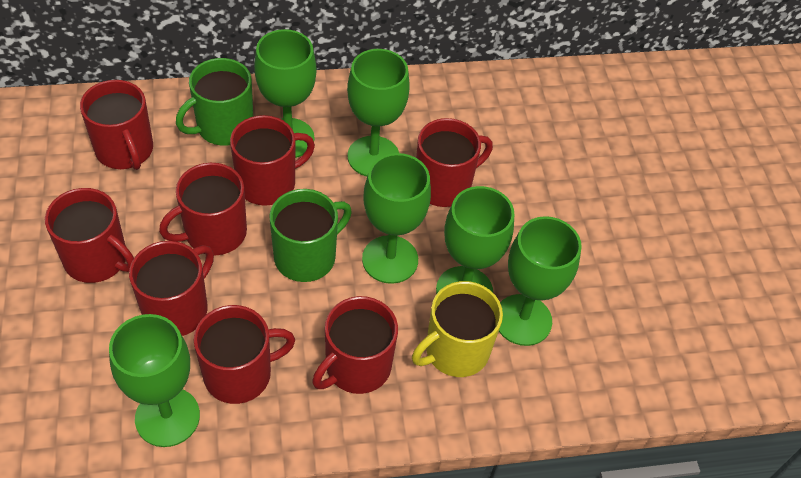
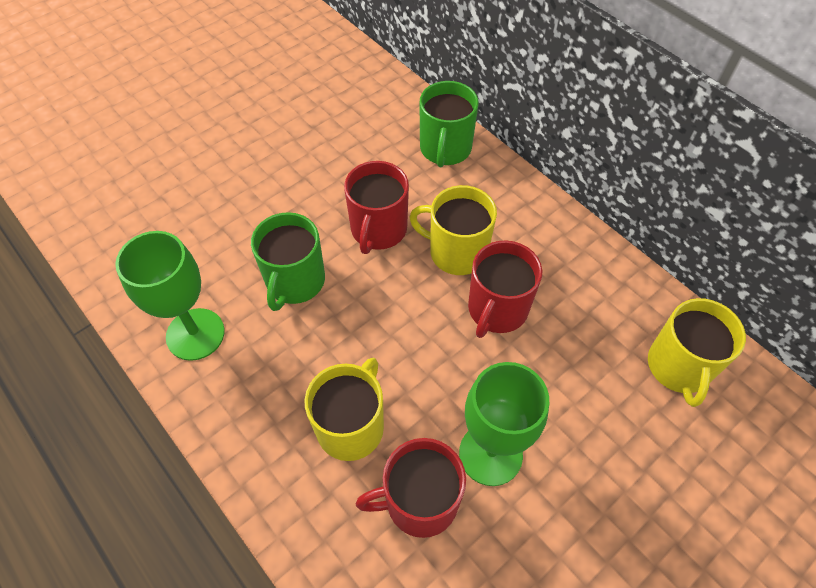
green goblet: 6 -> 2
red mug: 8 -> 3
yellow mug: 1 -> 3

